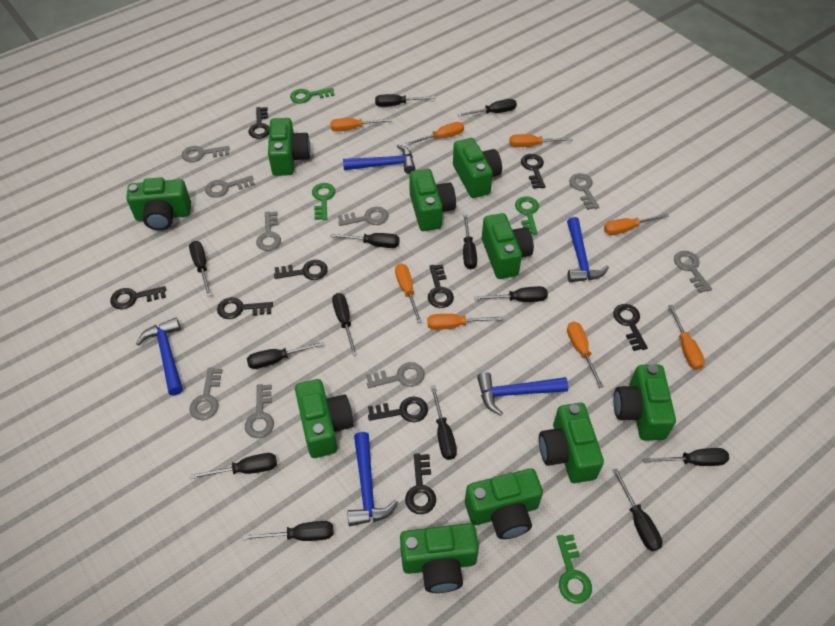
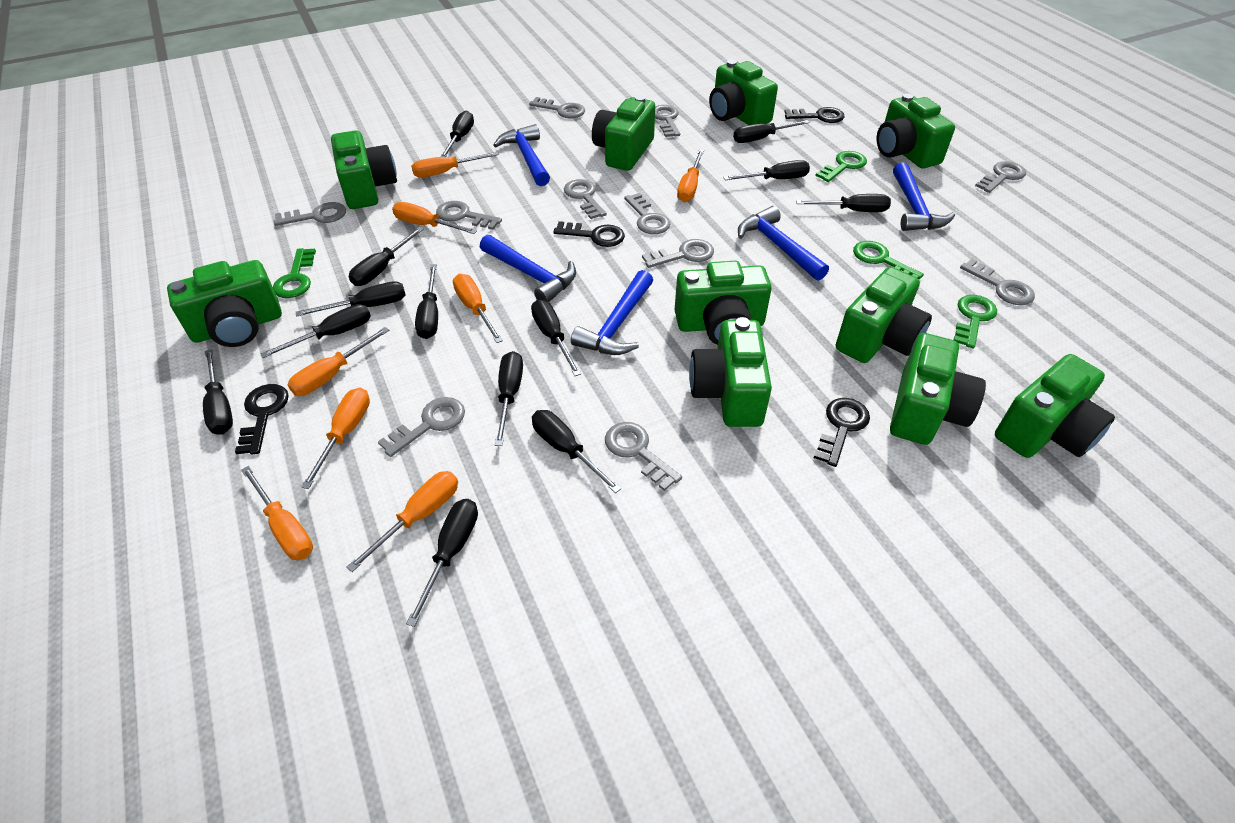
black key: 9 -> 4
grey key: 9 -> 11

